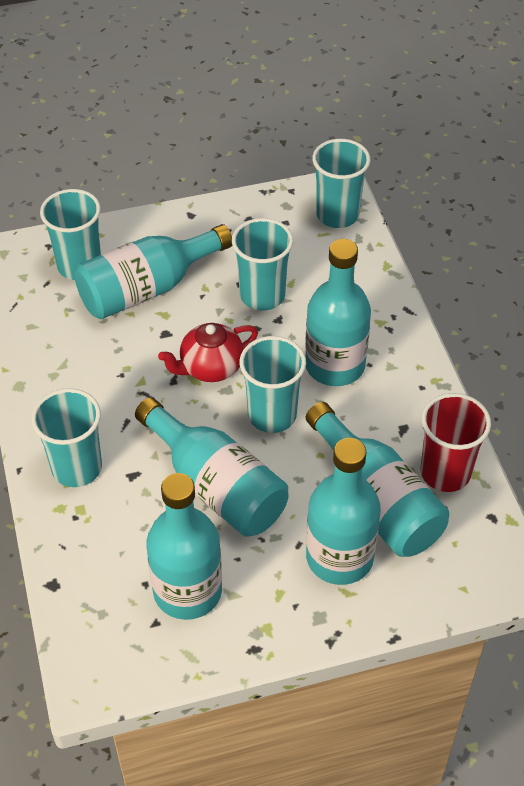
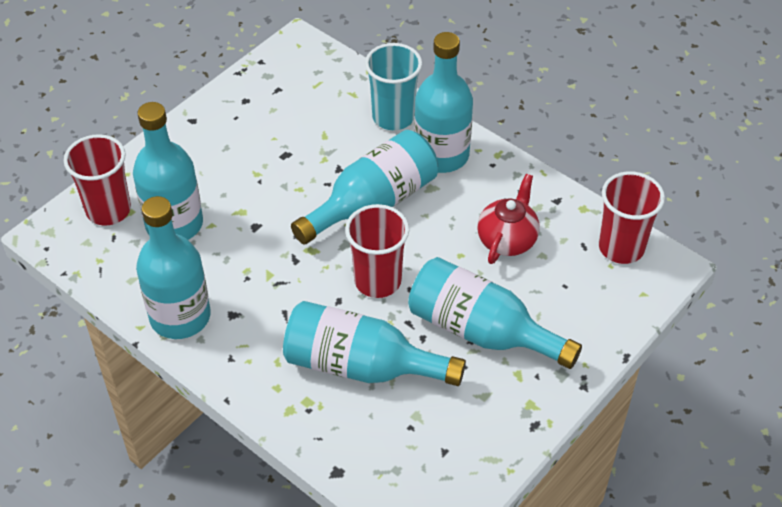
red cup: 1 -> 3
turquoise cup: 5 -> 1

